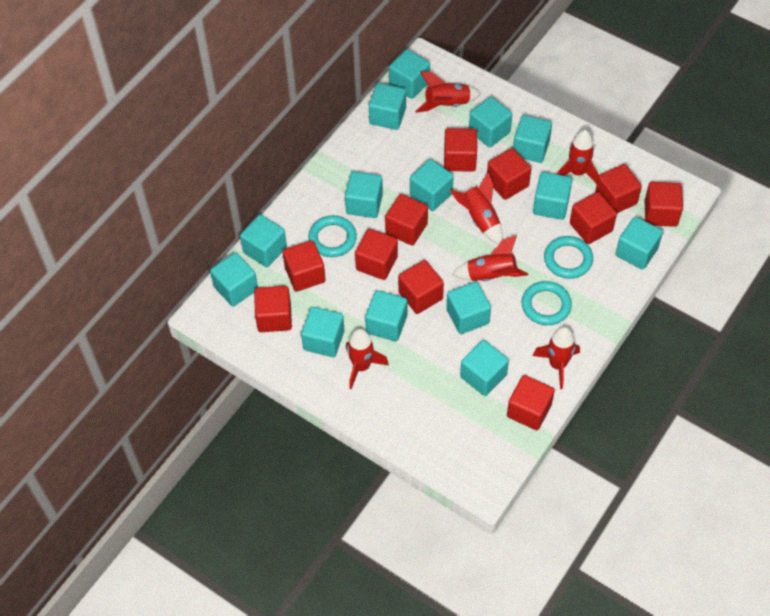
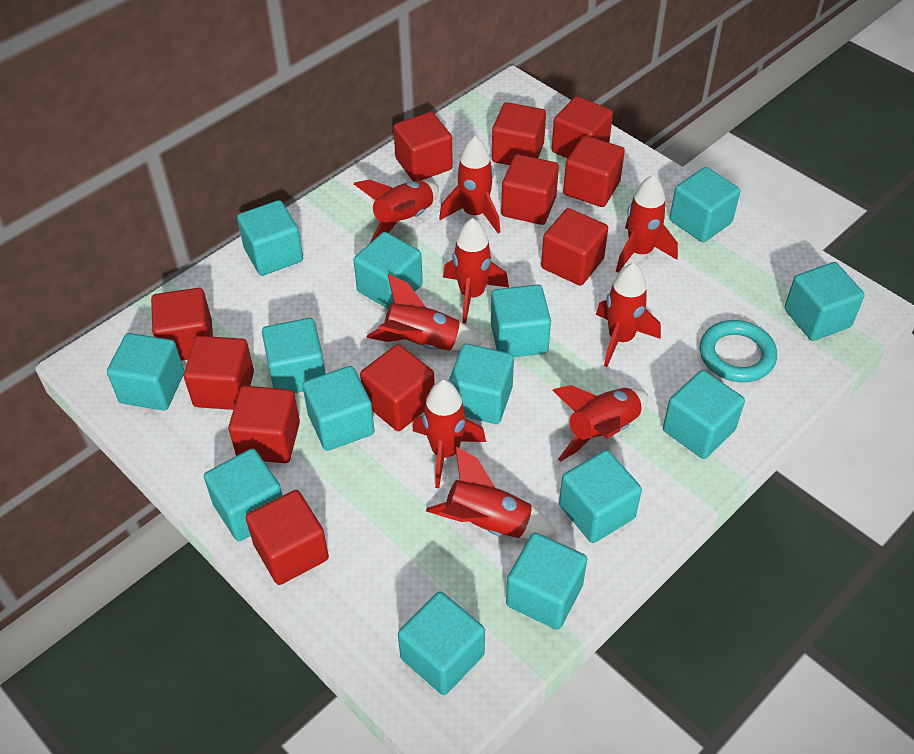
red rocket: 6 -> 9
turquoise ring: 3 -> 1

